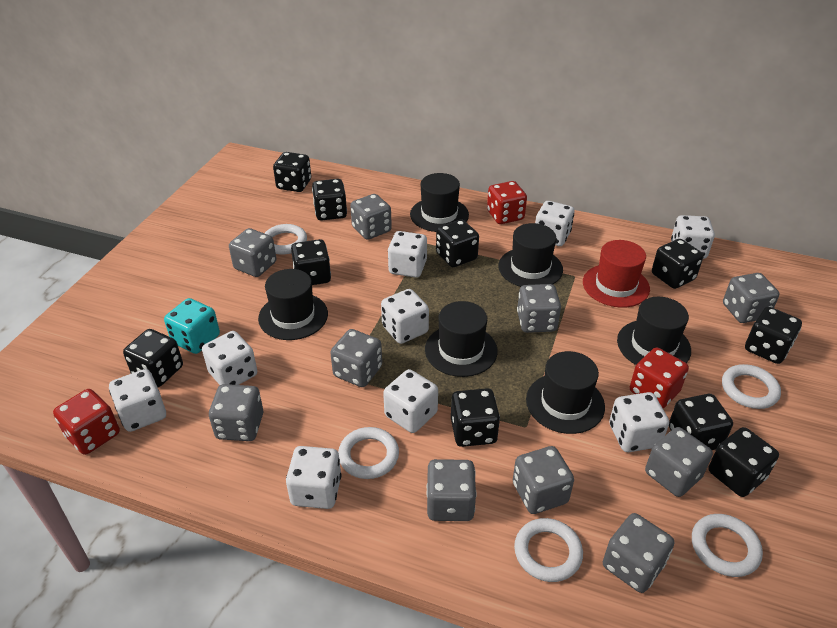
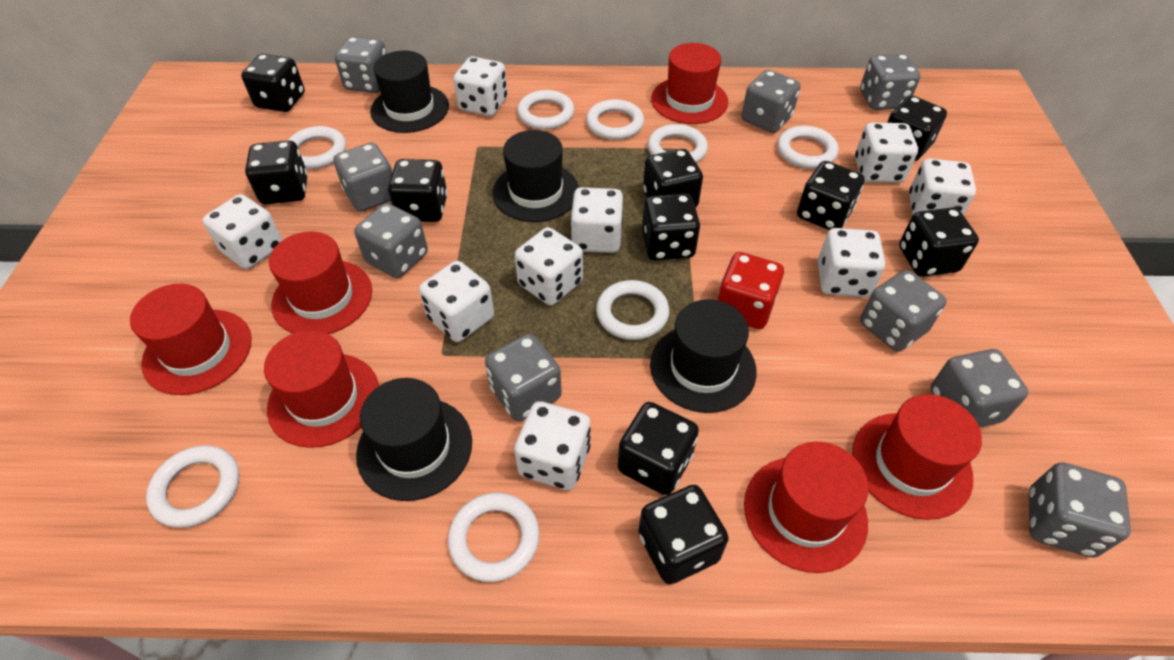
black hat: 6 -> 4
grey dice: 10 -> 9
red dice: 3 -> 1
red hat: 1 -> 6
turquoise dice: 1 -> 0
white ring: 5 -> 8

